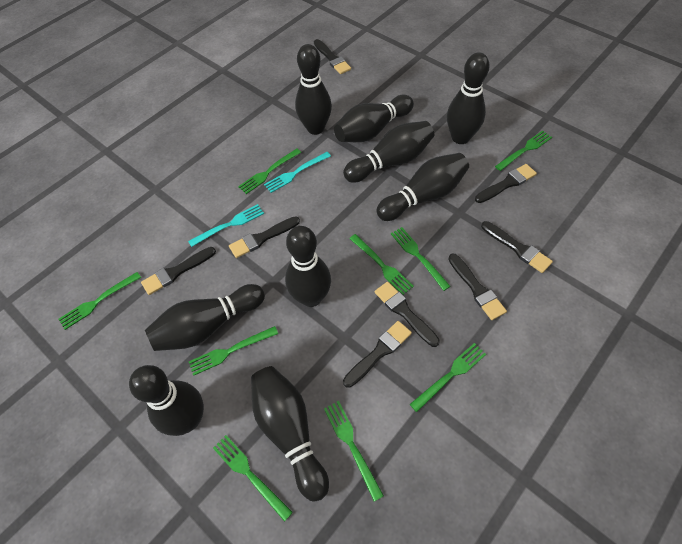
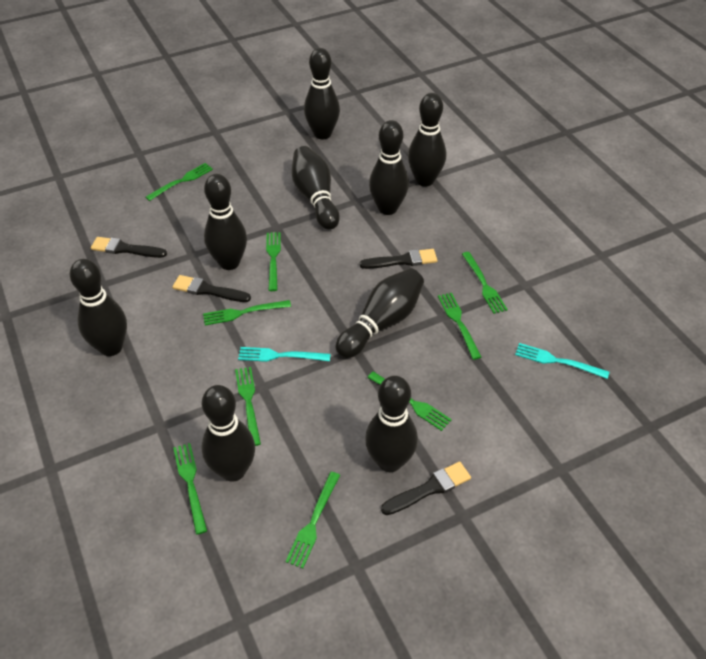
black brush: 8 -> 4

